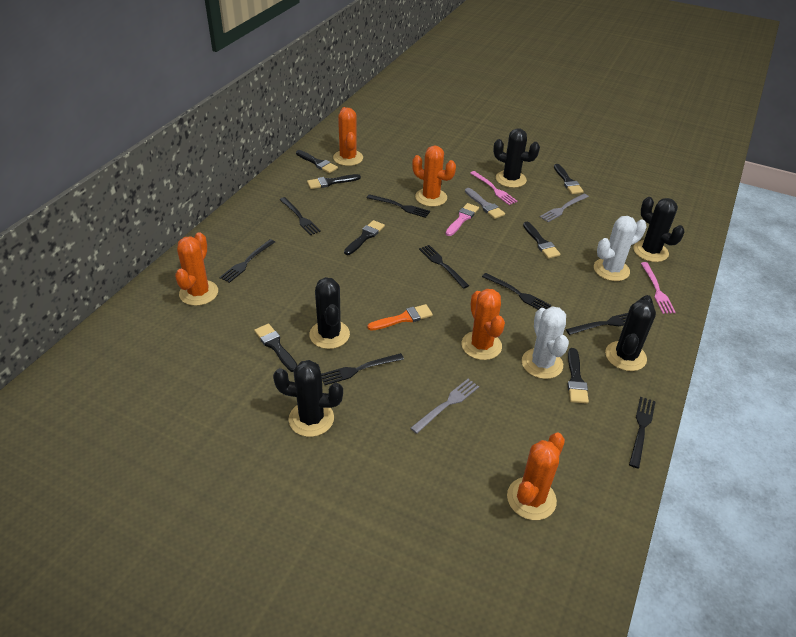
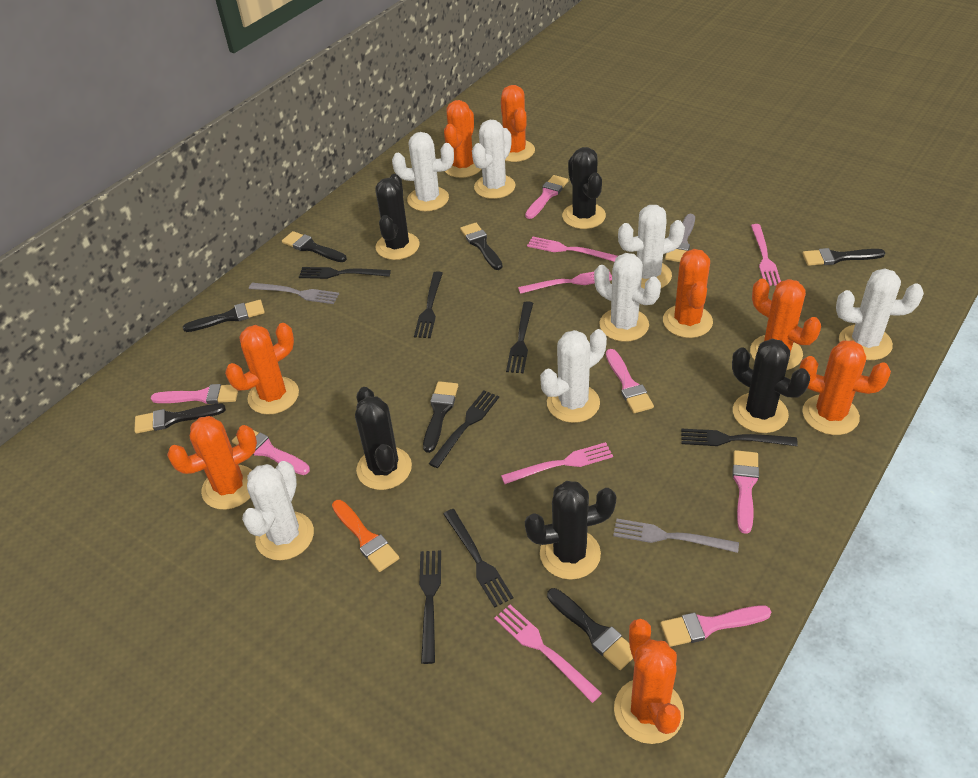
black fork: 8 -> 7
orange cactus: 5 -> 8
pink brush: 1 -> 6
pink fork: 2 -> 5
white cactus: 2 -> 7

